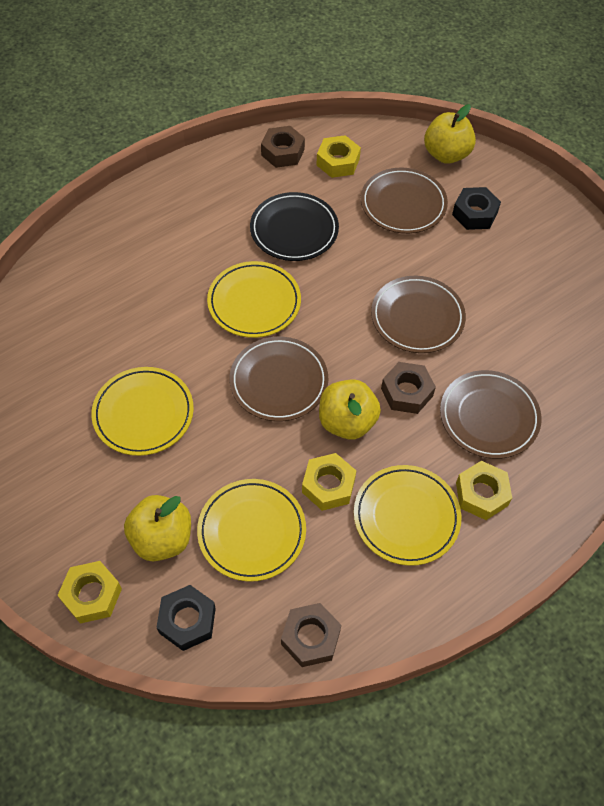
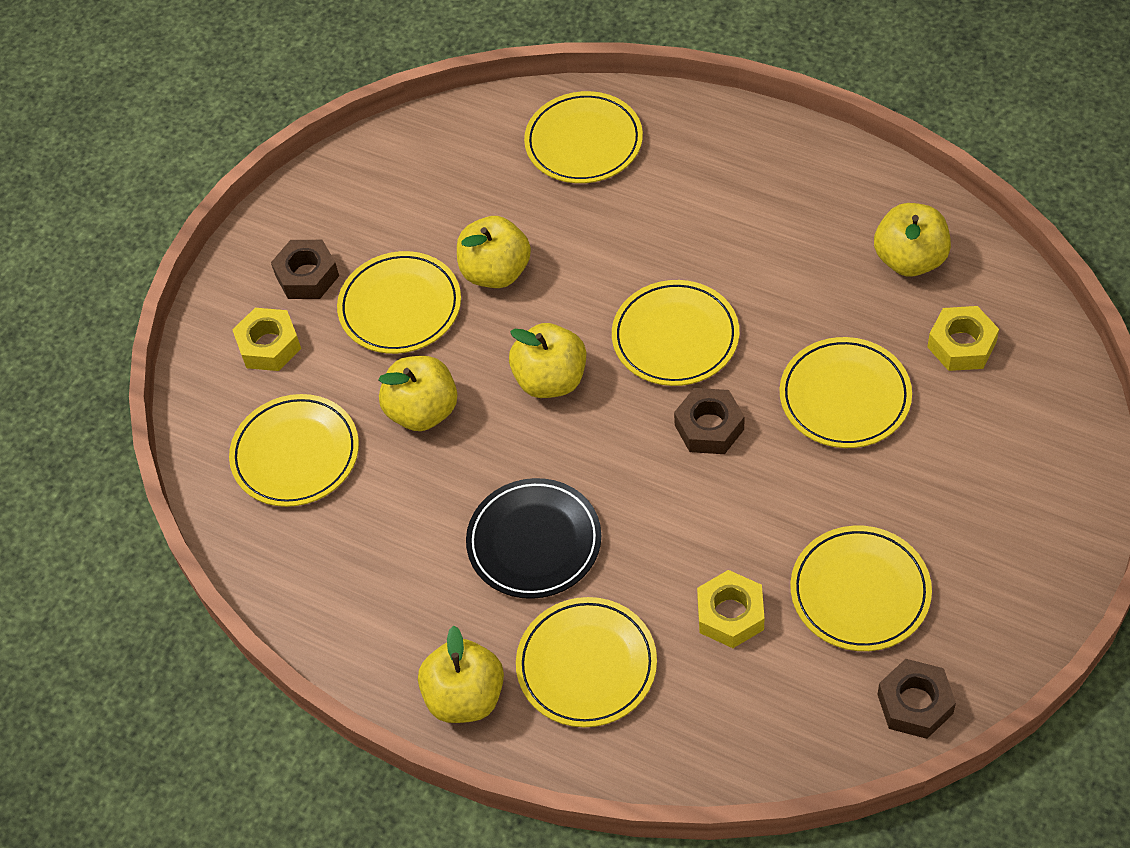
black nut: 2 -> 0
brown plate: 4 -> 0
yellow apple: 3 -> 5
yellow nut: 4 -> 3
yellow plate: 4 -> 7

